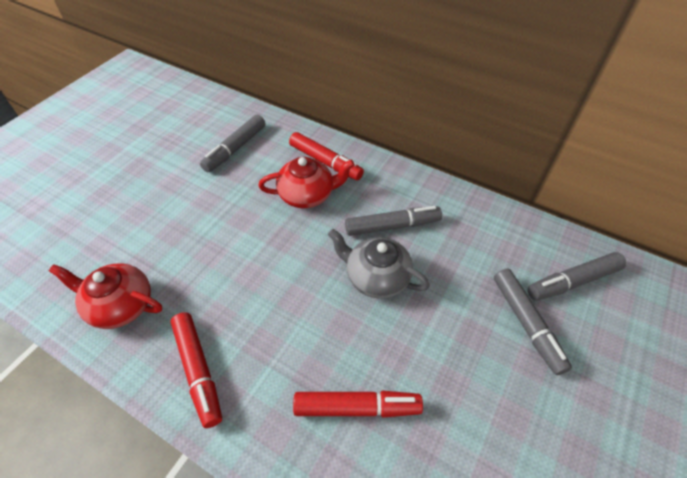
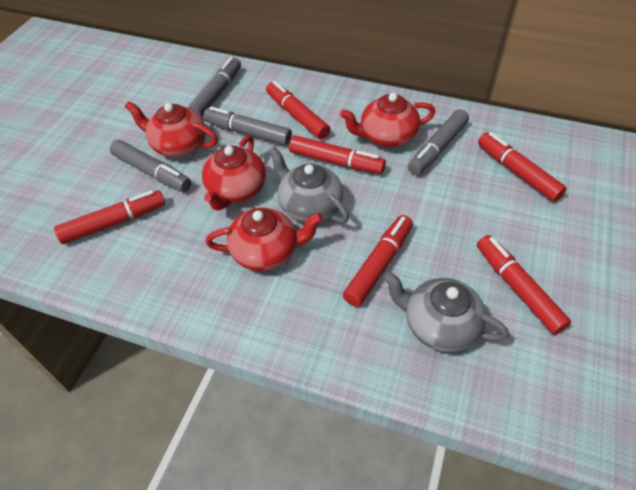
grey teapot: 1 -> 2
red marker: 3 -> 6
red teapot: 2 -> 4

